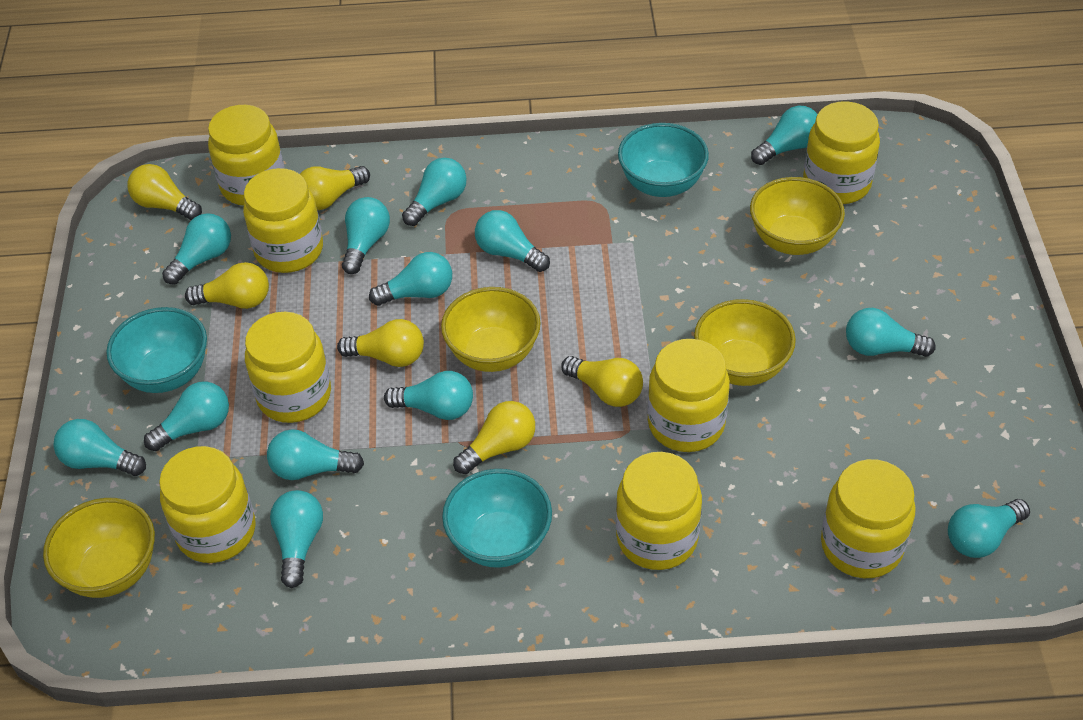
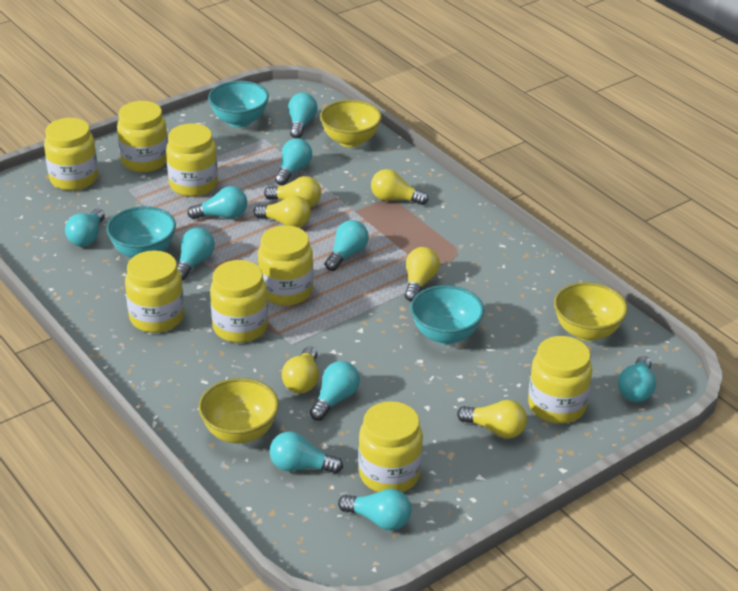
turquoise light bulb: 13 -> 10
yellow bowl: 4 -> 3

